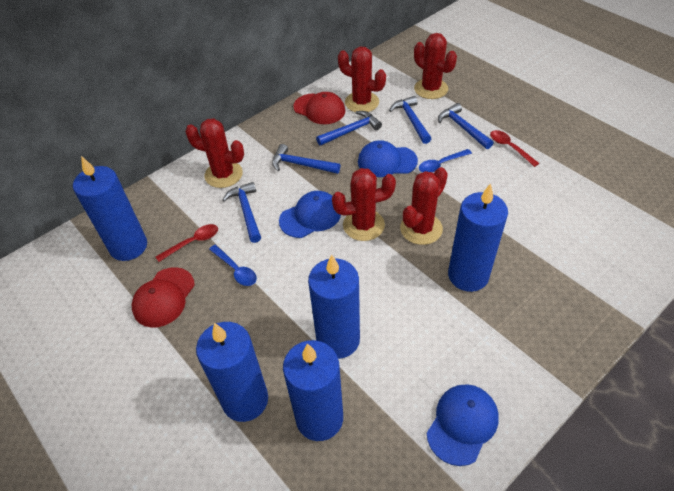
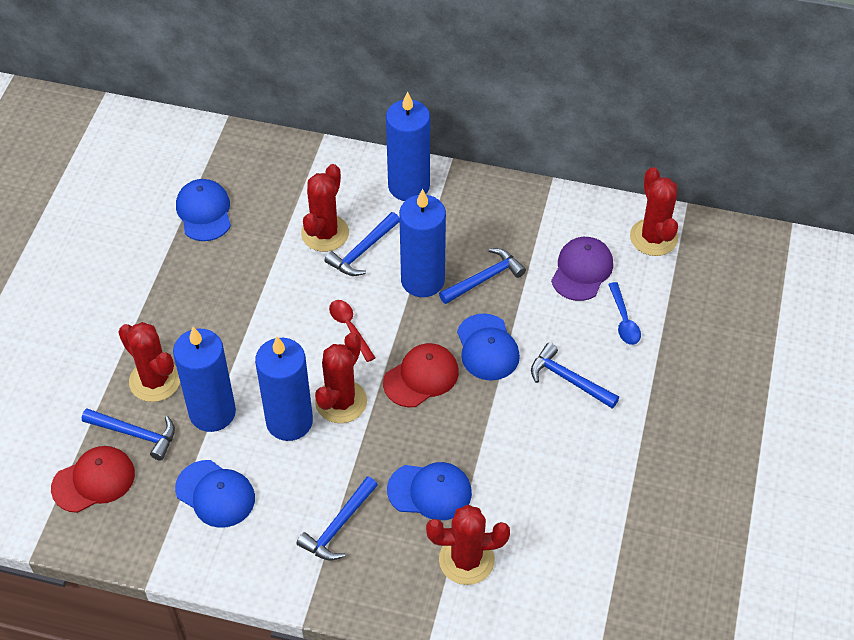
blue candle: 5 -> 4
blue cap: 3 -> 4
blue spoon: 2 -> 1
purple cap: 0 -> 1
red spoon: 2 -> 1

